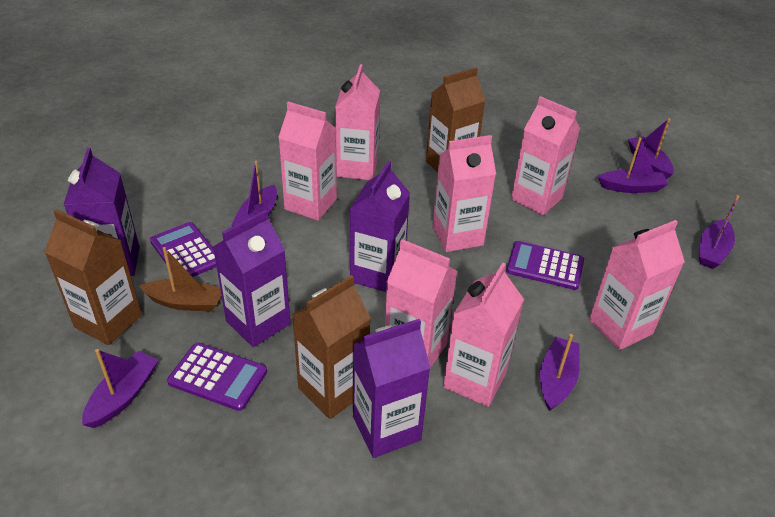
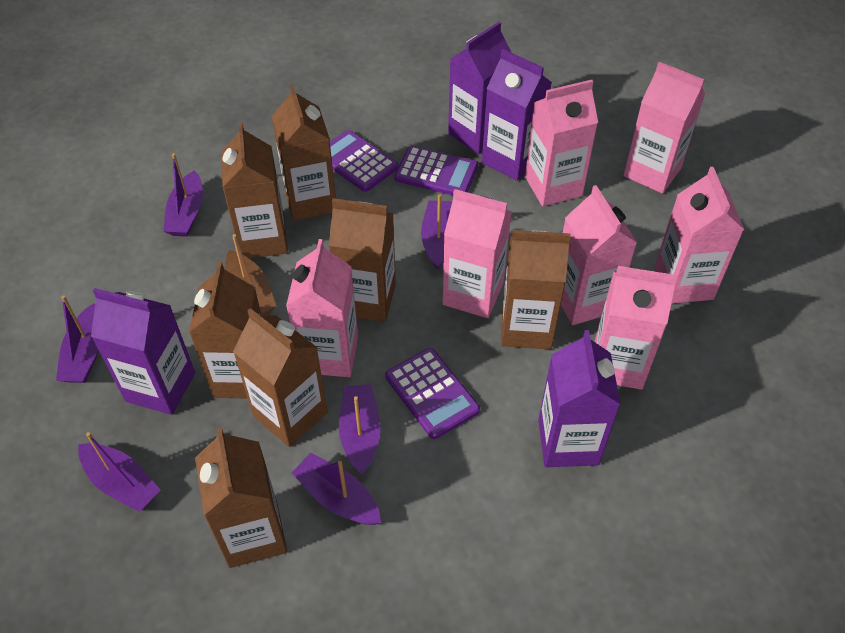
brown carton: 3 -> 7

